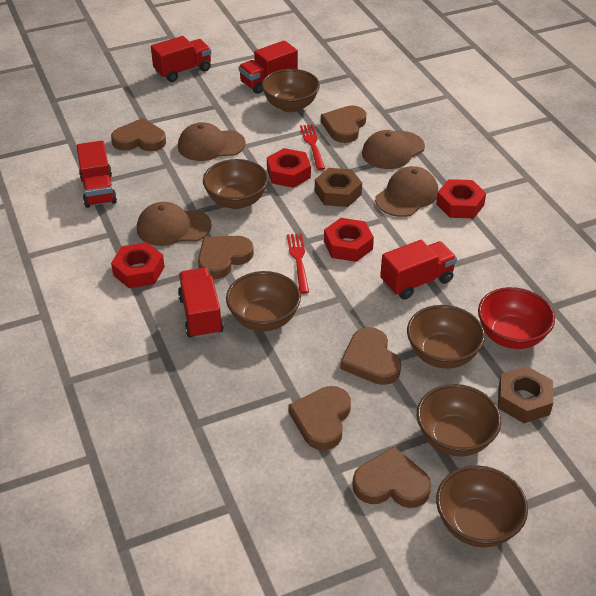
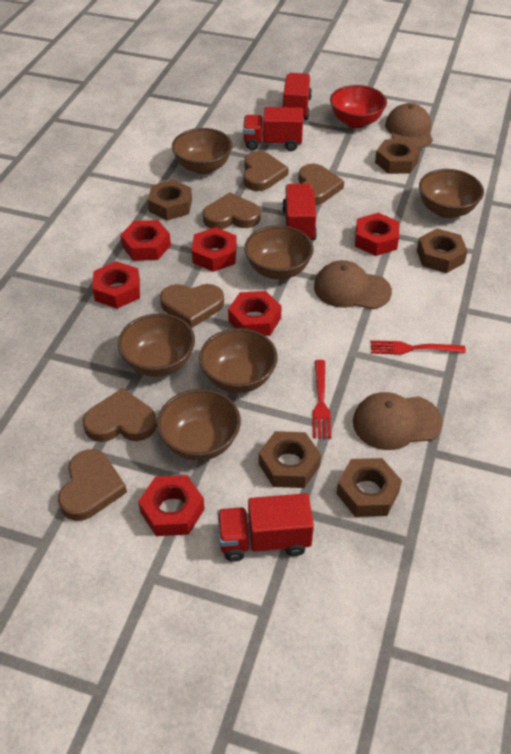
brown cap: 4 -> 3
brown nut: 2 -> 5
red nut: 4 -> 6
red truck: 5 -> 4

